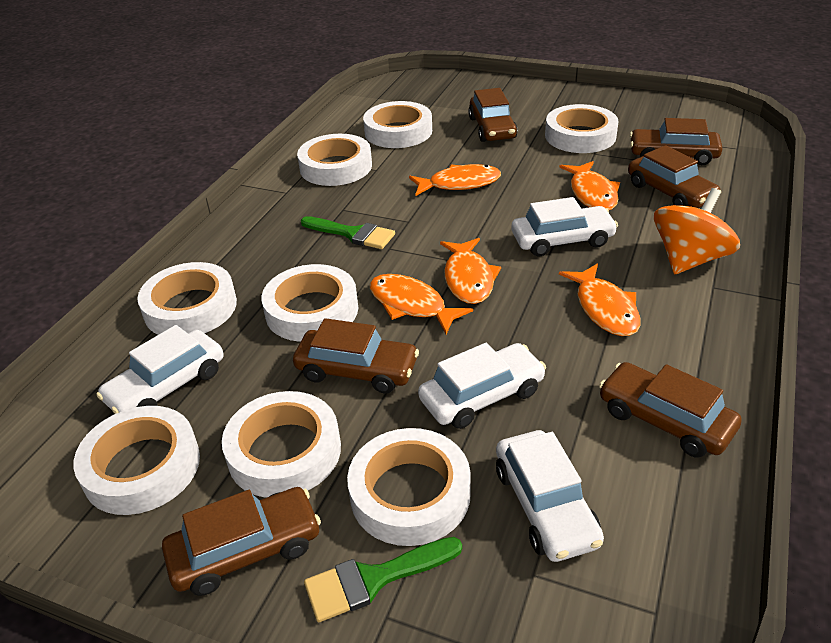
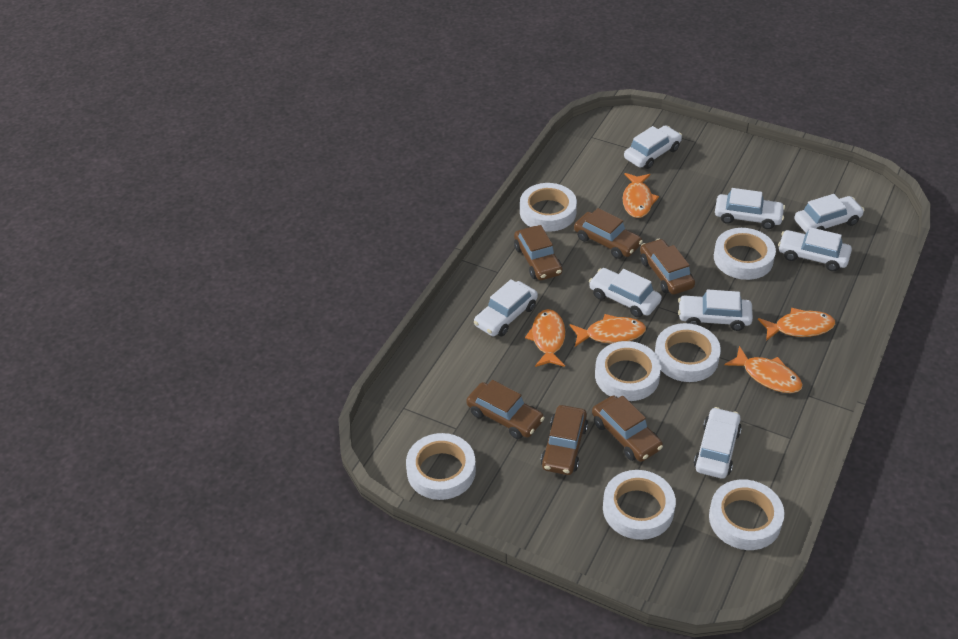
green brush: 2 -> 0
orange spinning top: 1 -> 0
white car: 4 -> 8
white tape: 8 -> 7

